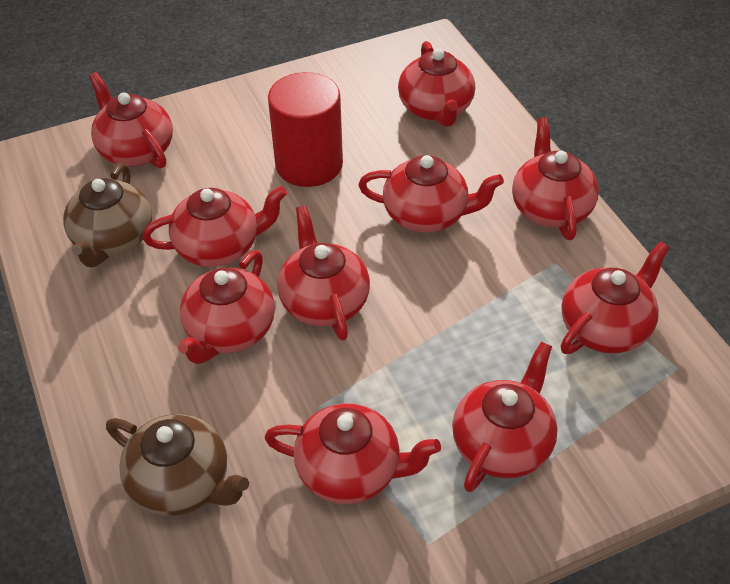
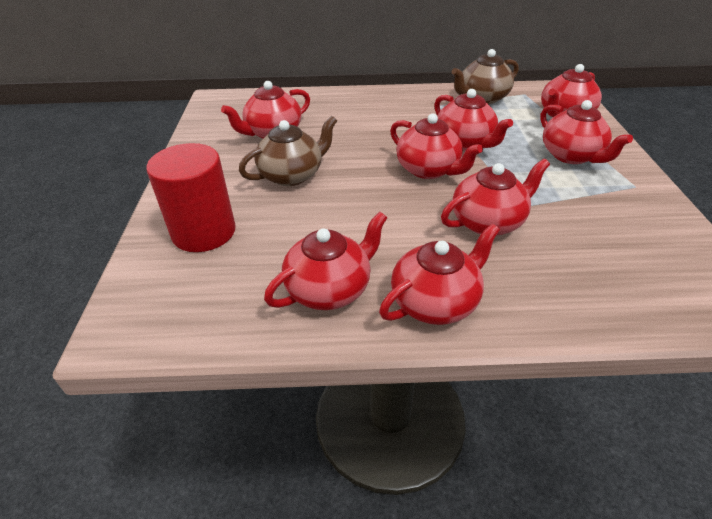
red teapot: 10 -> 8

